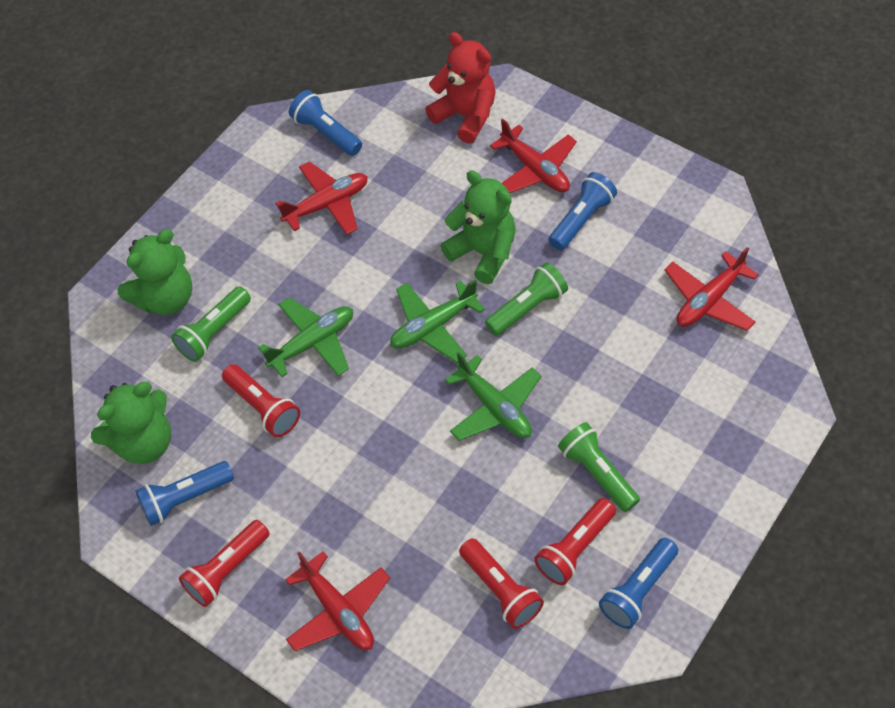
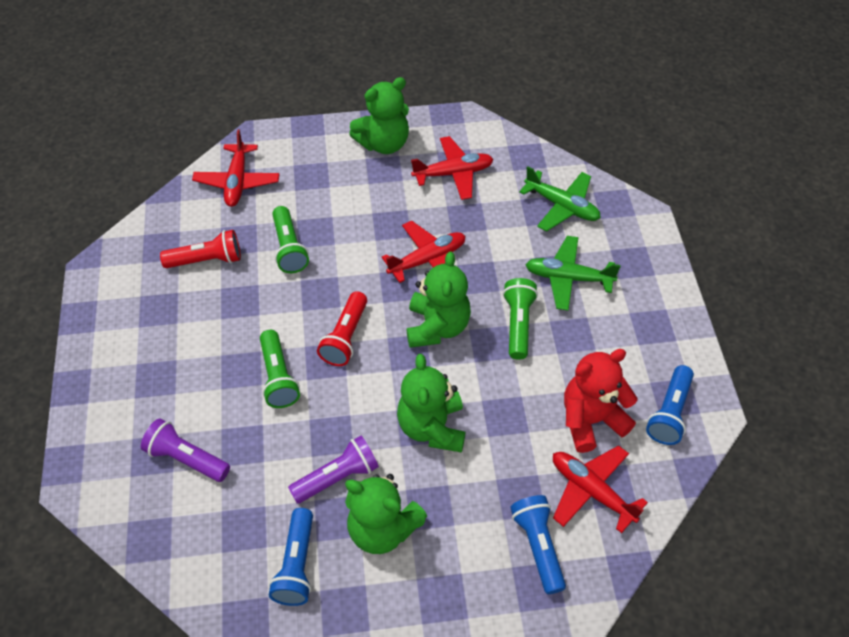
blue flashlight: 4 -> 3
green plane: 3 -> 2
green teddy bear: 3 -> 4
purple flashlight: 0 -> 2
red flashlight: 4 -> 2

